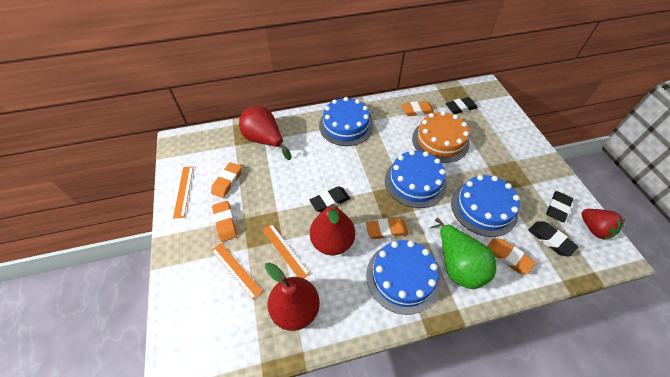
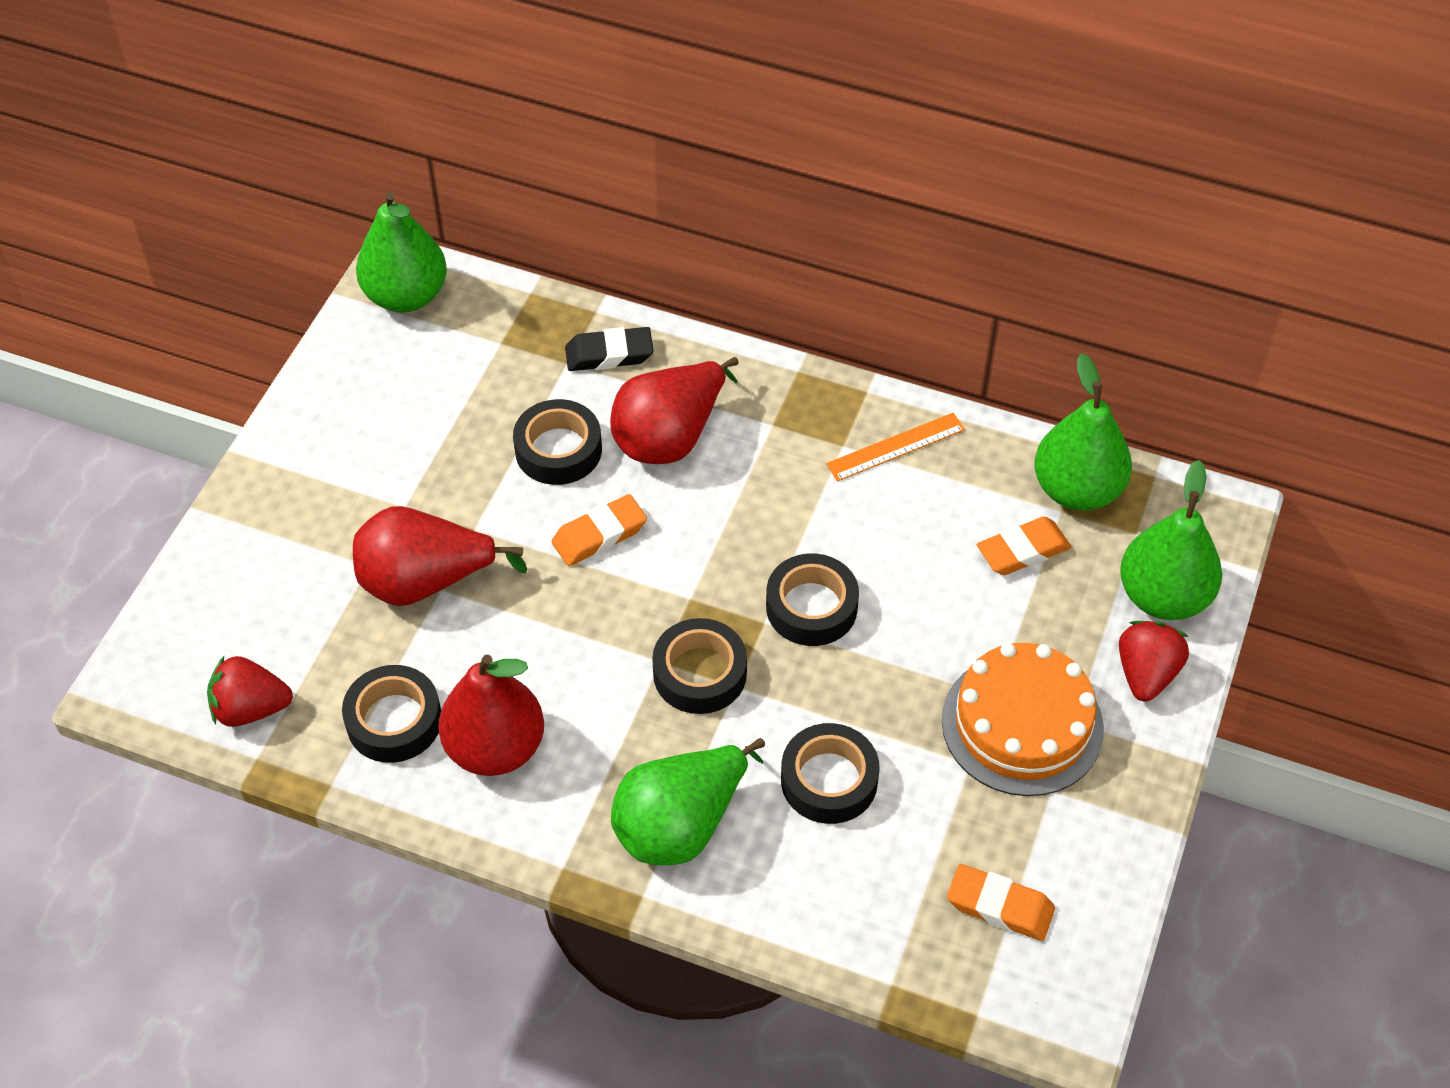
black eraser: 4 -> 1
black tape: 0 -> 5
blue cake: 4 -> 0
green pear: 1 -> 4
orange eraser: 5 -> 3
orange ruler: 3 -> 1
red strawberry: 1 -> 2

